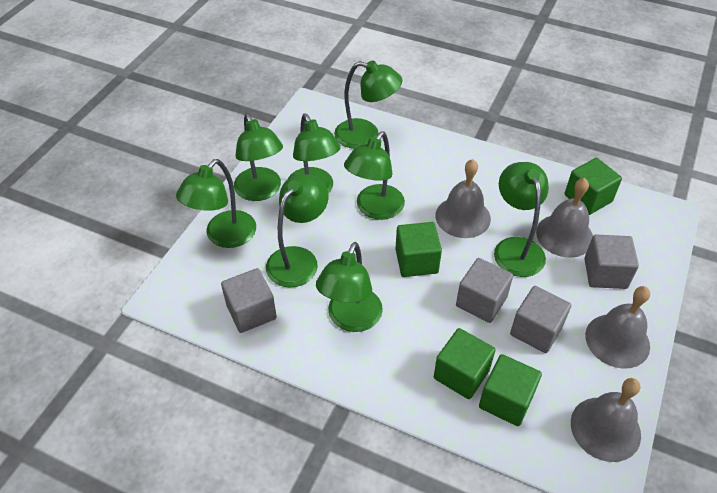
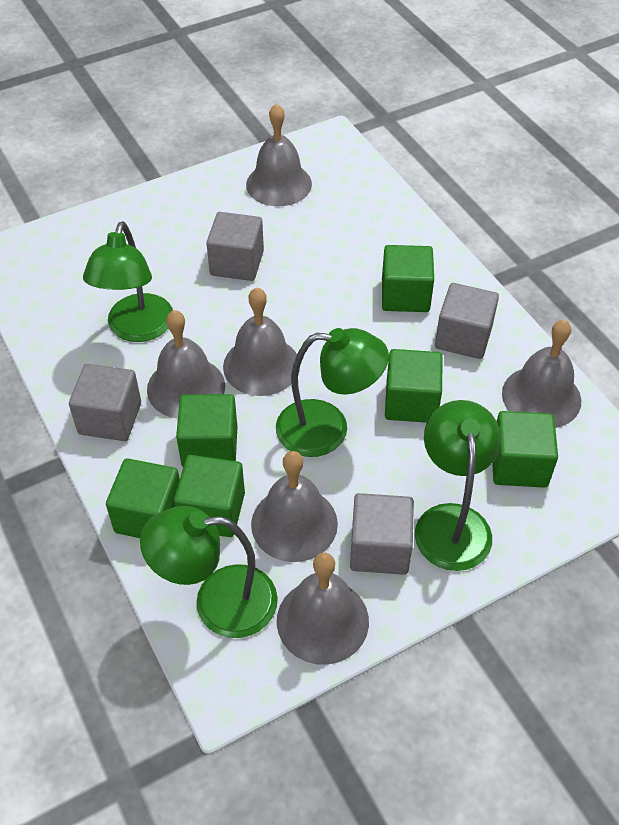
green cube: 4 -> 6
green lamp: 8 -> 4
grey bell: 4 -> 6

